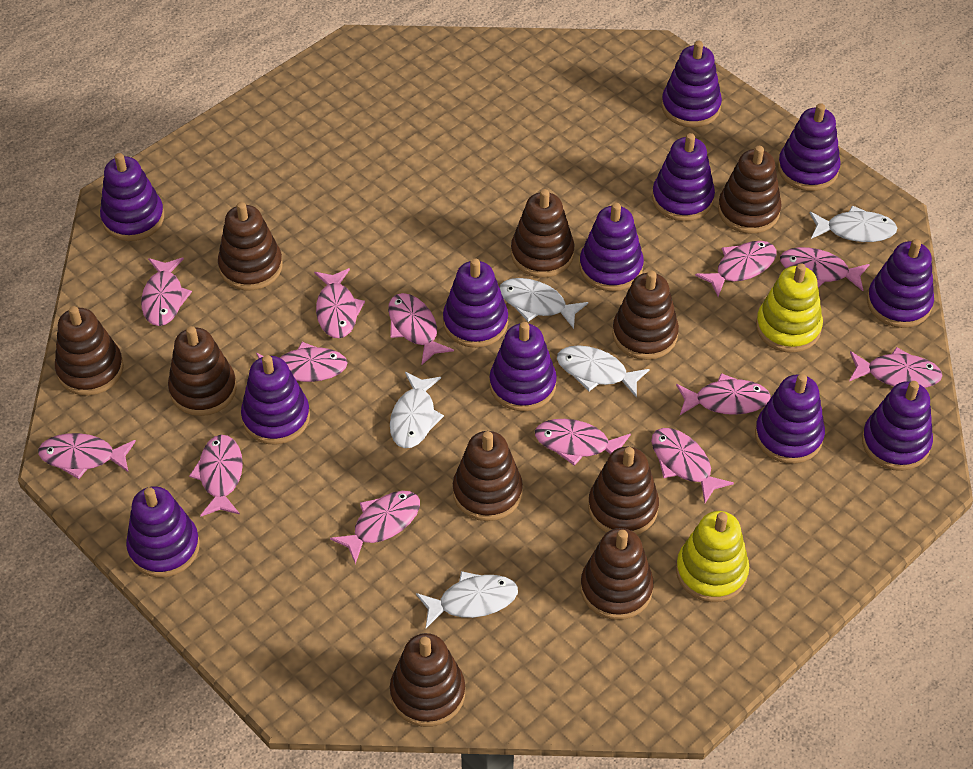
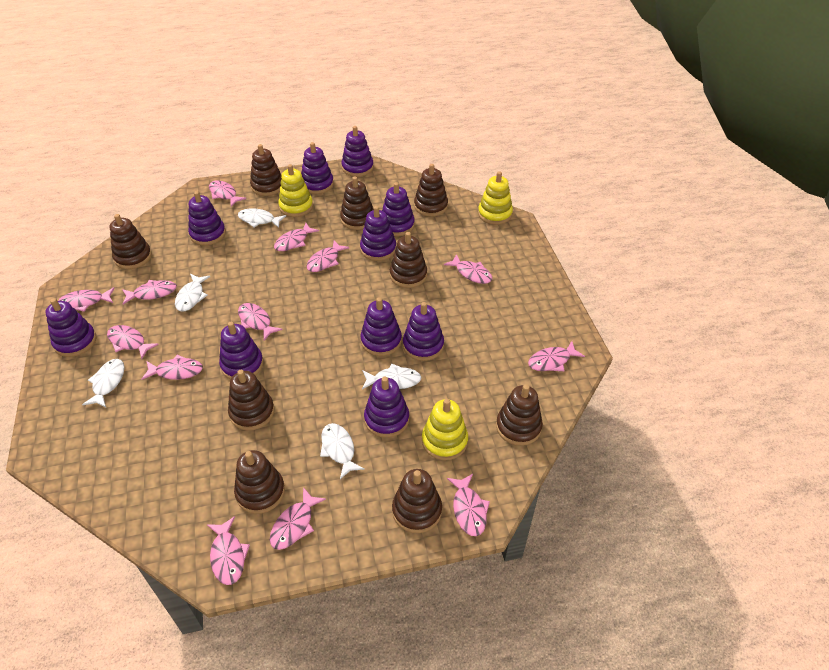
brown stacking toy: 10 -> 9
purple stacking toy: 12 -> 10
yellow stacking toy: 2 -> 3

